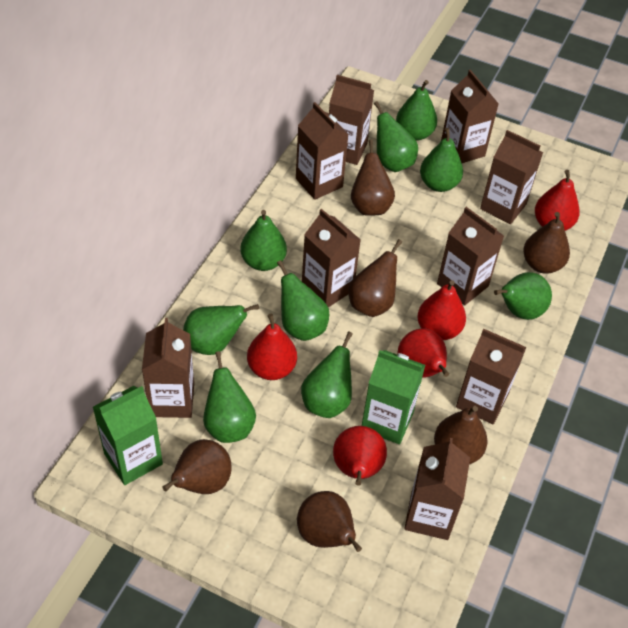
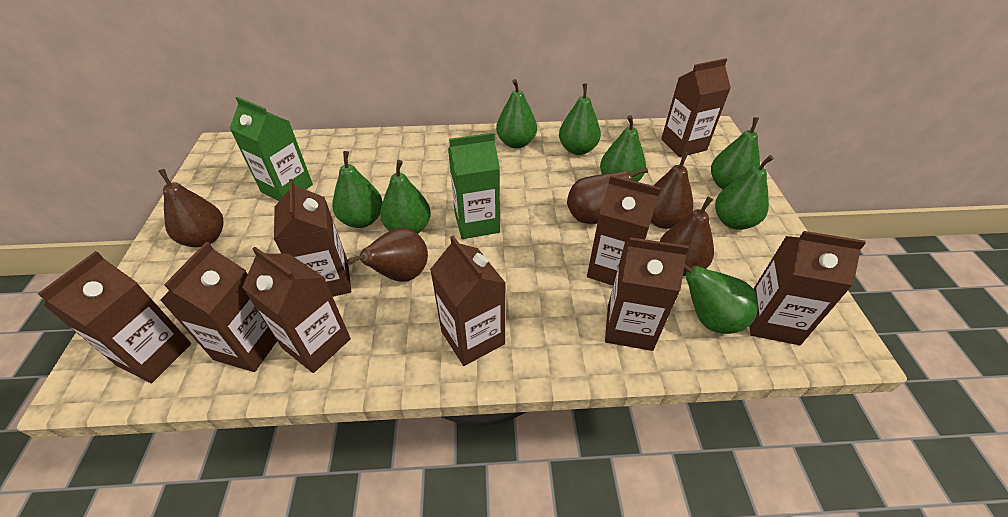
brown pear: 6 -> 5
green pear: 9 -> 8
red pear: 5 -> 0

